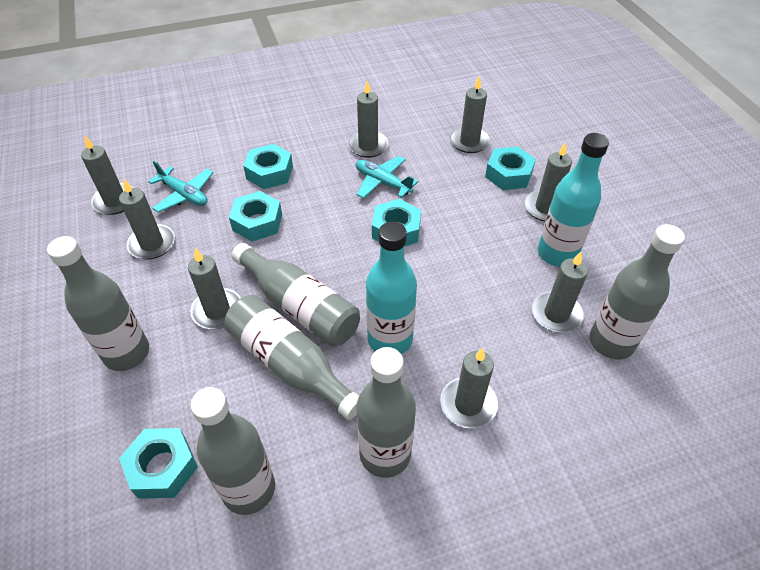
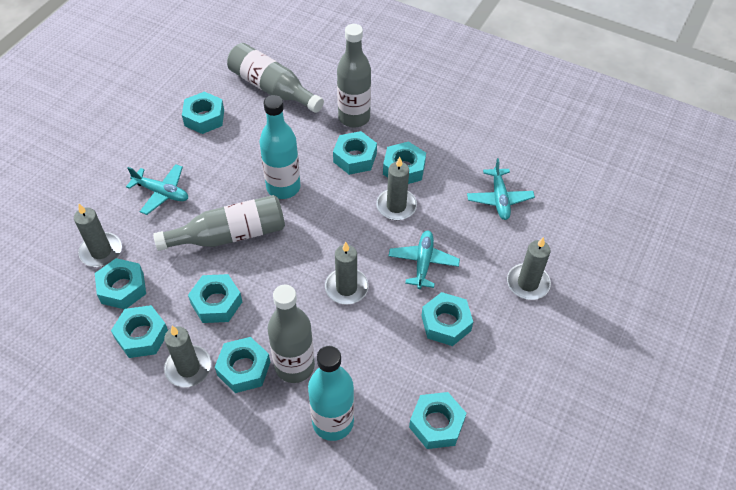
grey bottle: 6 -> 4
grey candle: 8 -> 5
turquoise nut: 5 -> 9
turquoise plane: 2 -> 3

